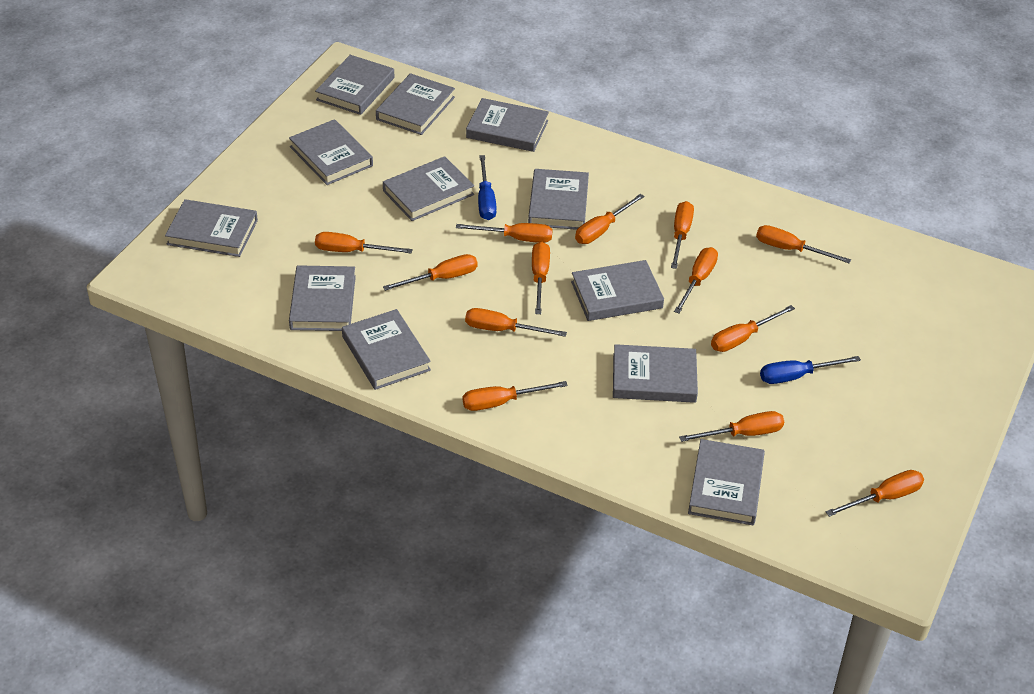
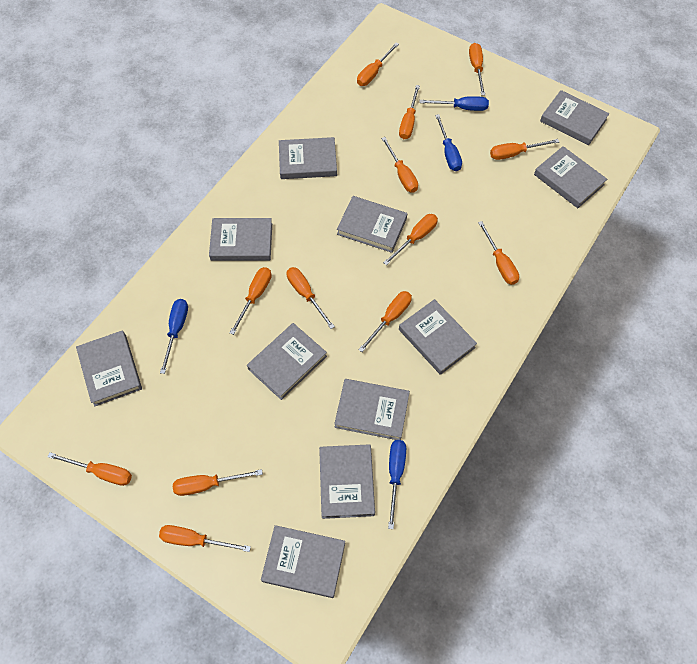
blue screwdriver: 2 -> 4
grey book: 12 -> 11

